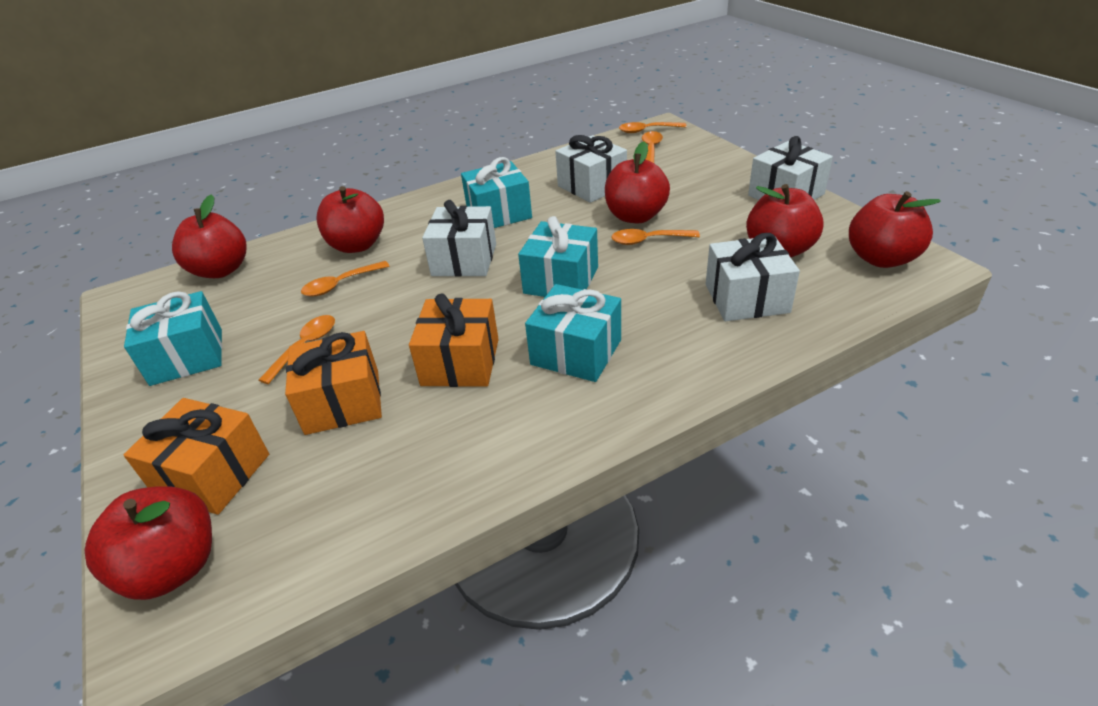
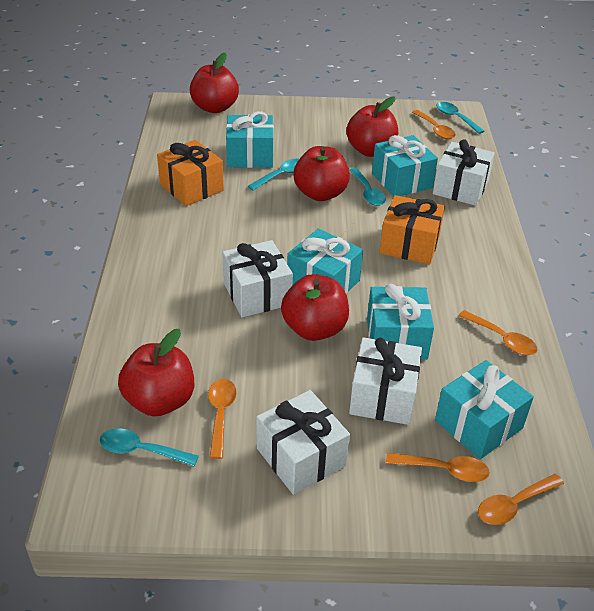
orange gift: 3 -> 2
red apple: 6 -> 5
turquoise gift: 4 -> 5
turquoise spoon: 0 -> 4

